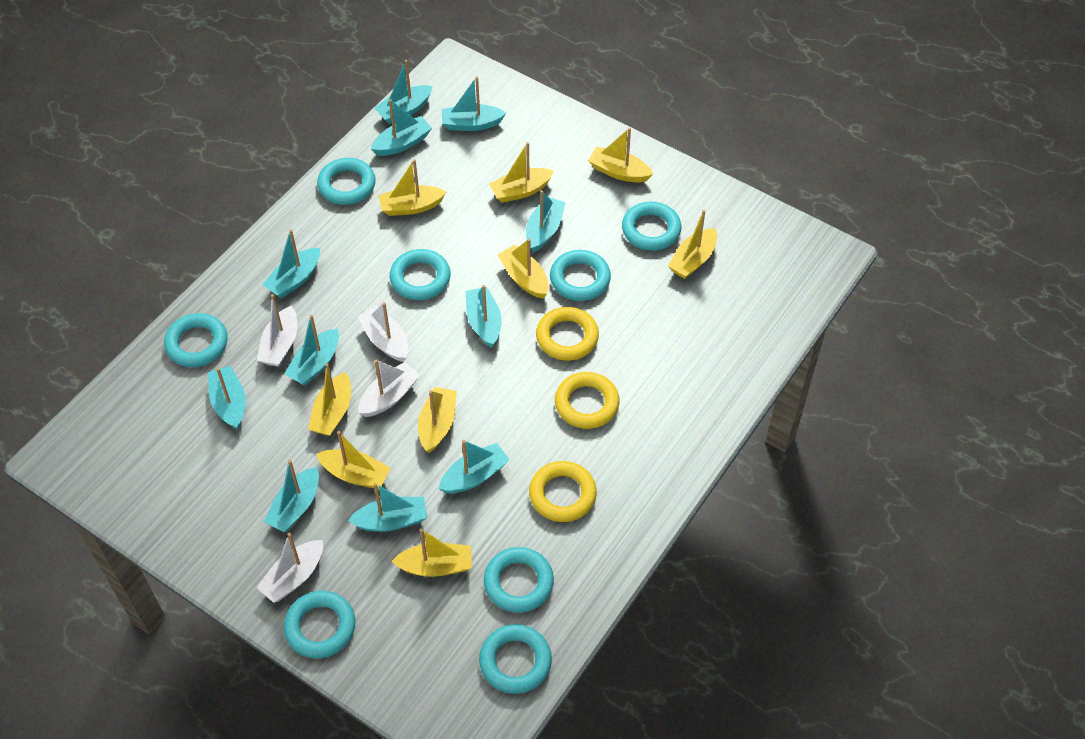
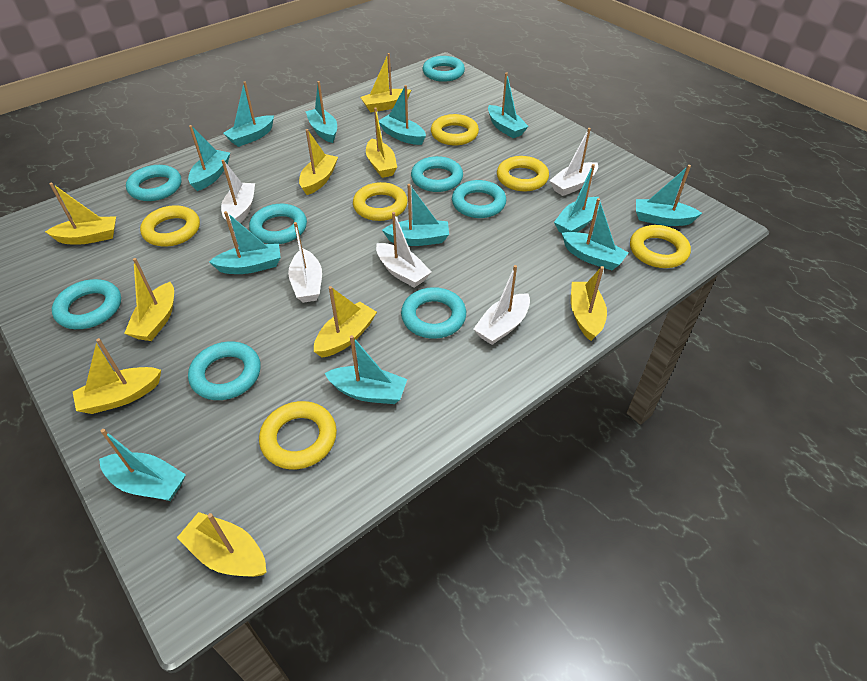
turquoise boat: 11 -> 12
white boat: 4 -> 5
yellow ring: 3 -> 6

